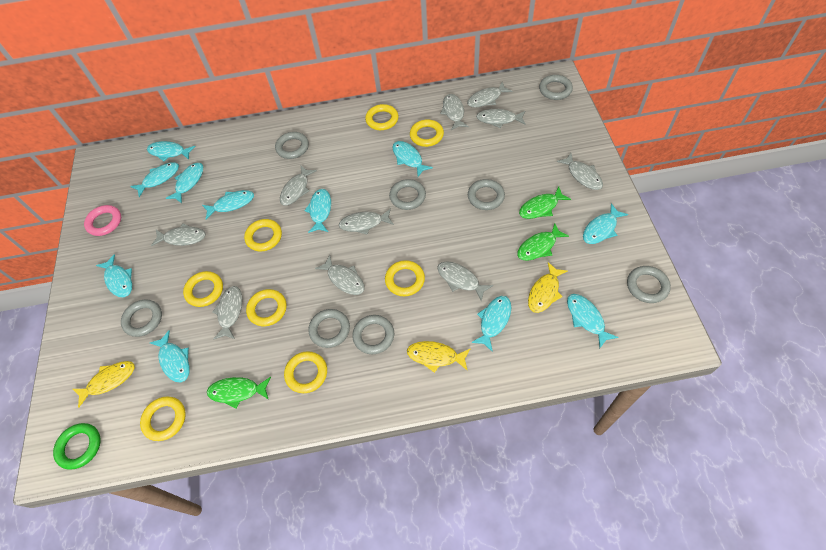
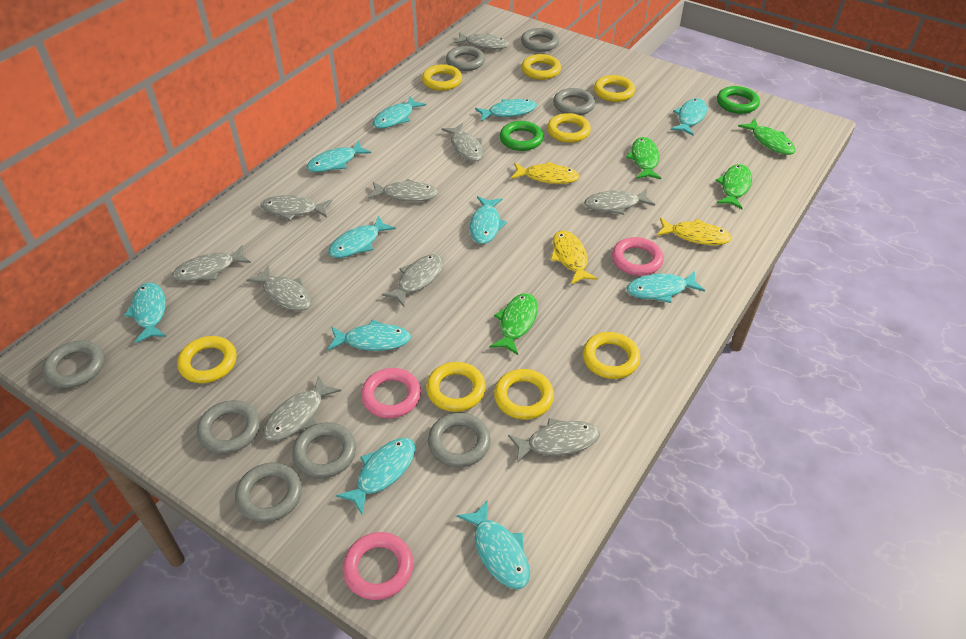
green fish: 3 -> 4
green ring: 1 -> 2
pink ring: 1 -> 3

